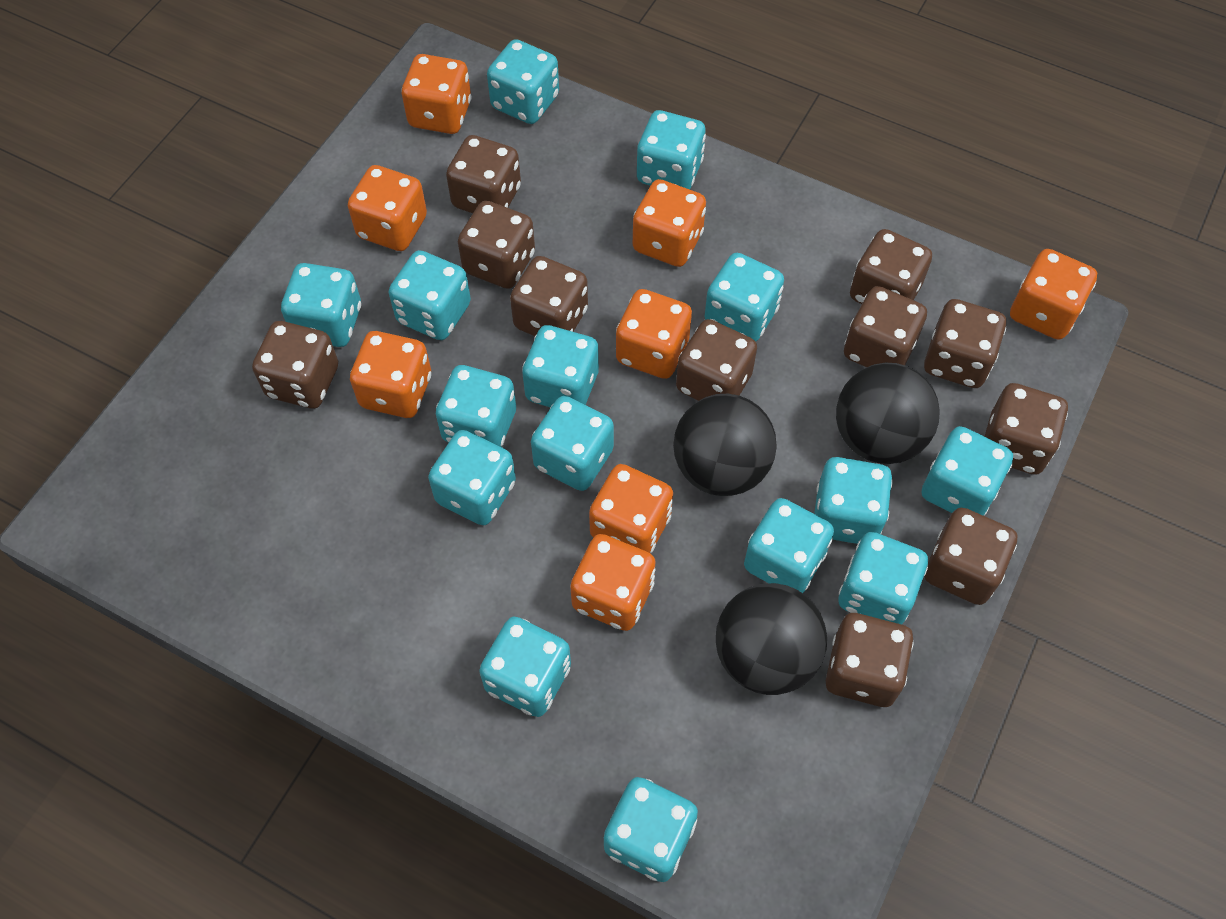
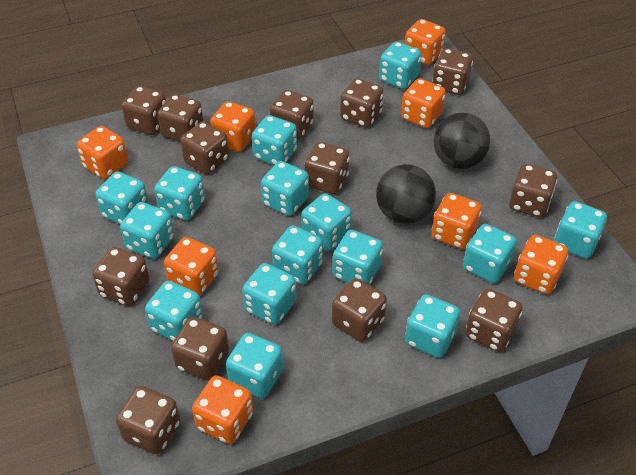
black ball: 3 -> 2
brown dice: 11 -> 13

